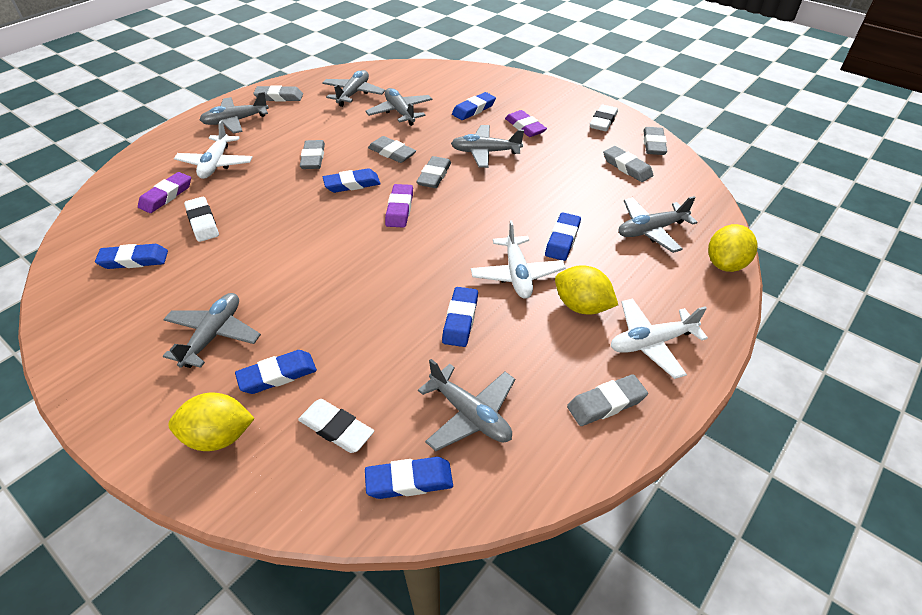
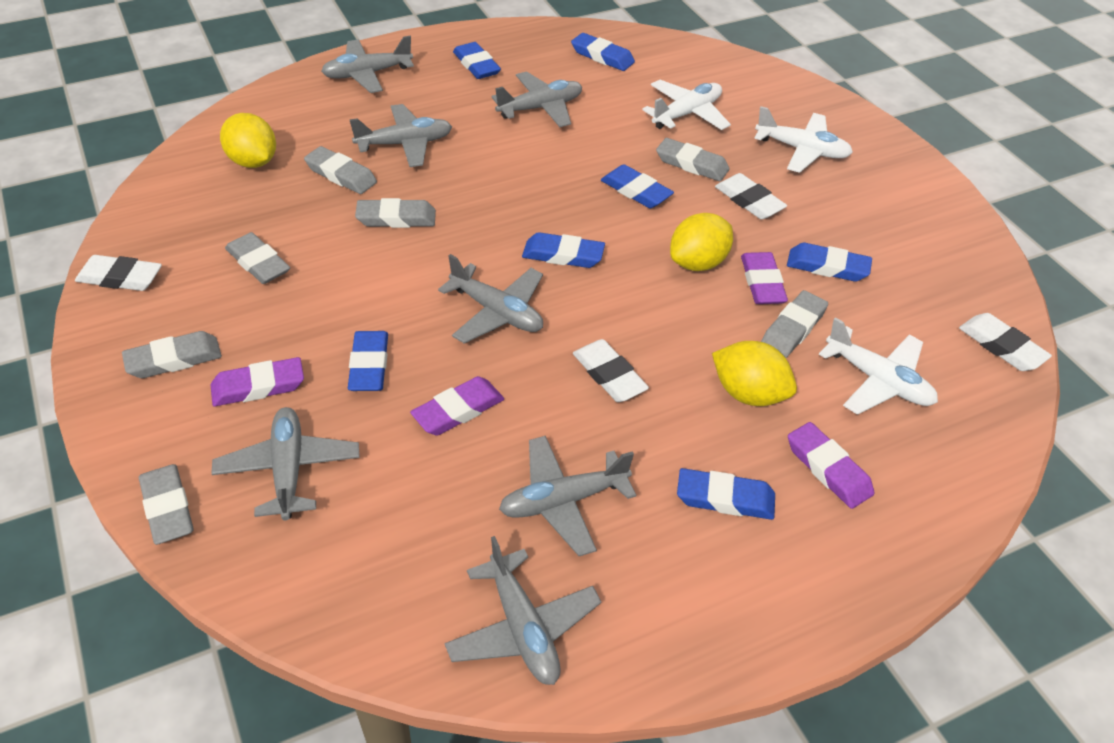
purple eraser: 3 -> 4
white eraser: 3 -> 4

